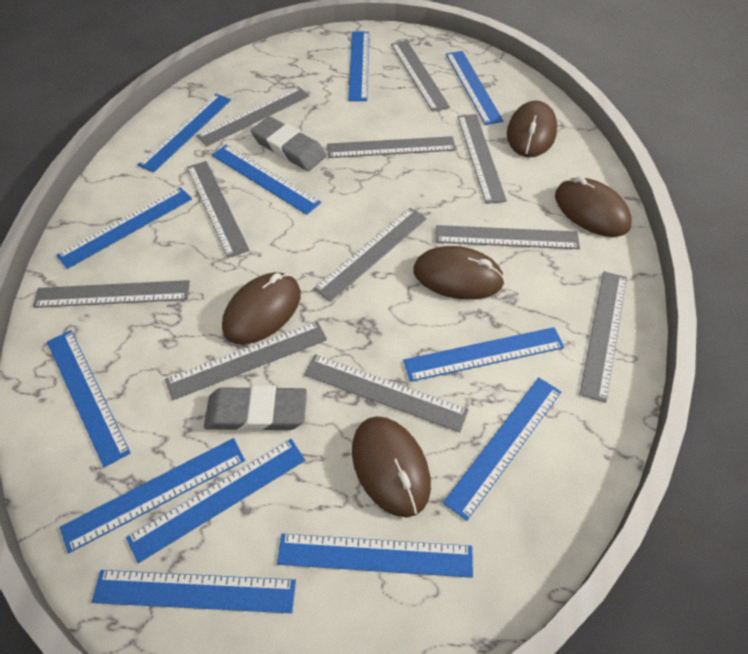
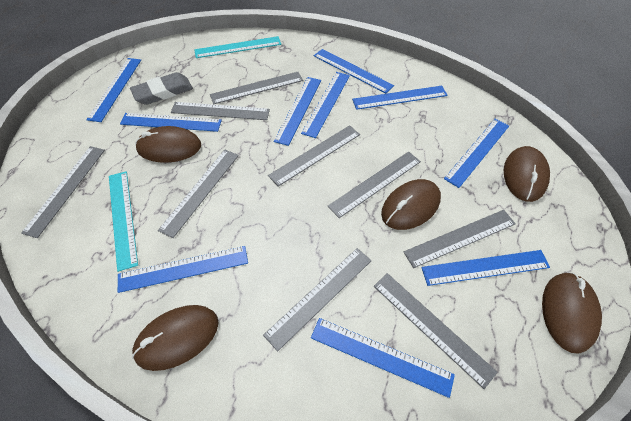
blue ruler: 12 -> 10
grey eraser: 2 -> 1
grey ruler: 11 -> 9
turquoise ruler: 0 -> 2

